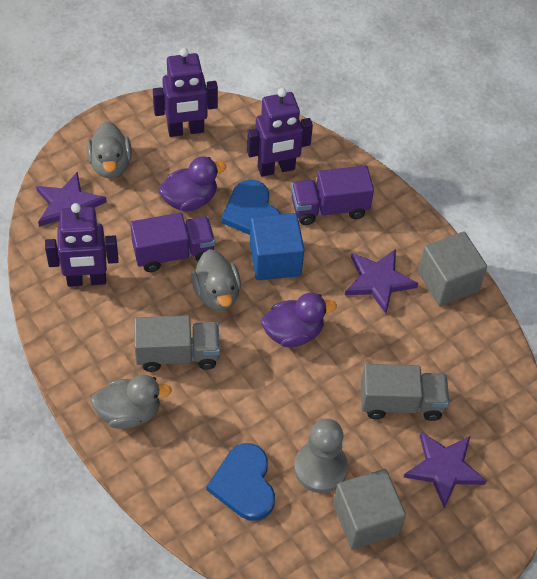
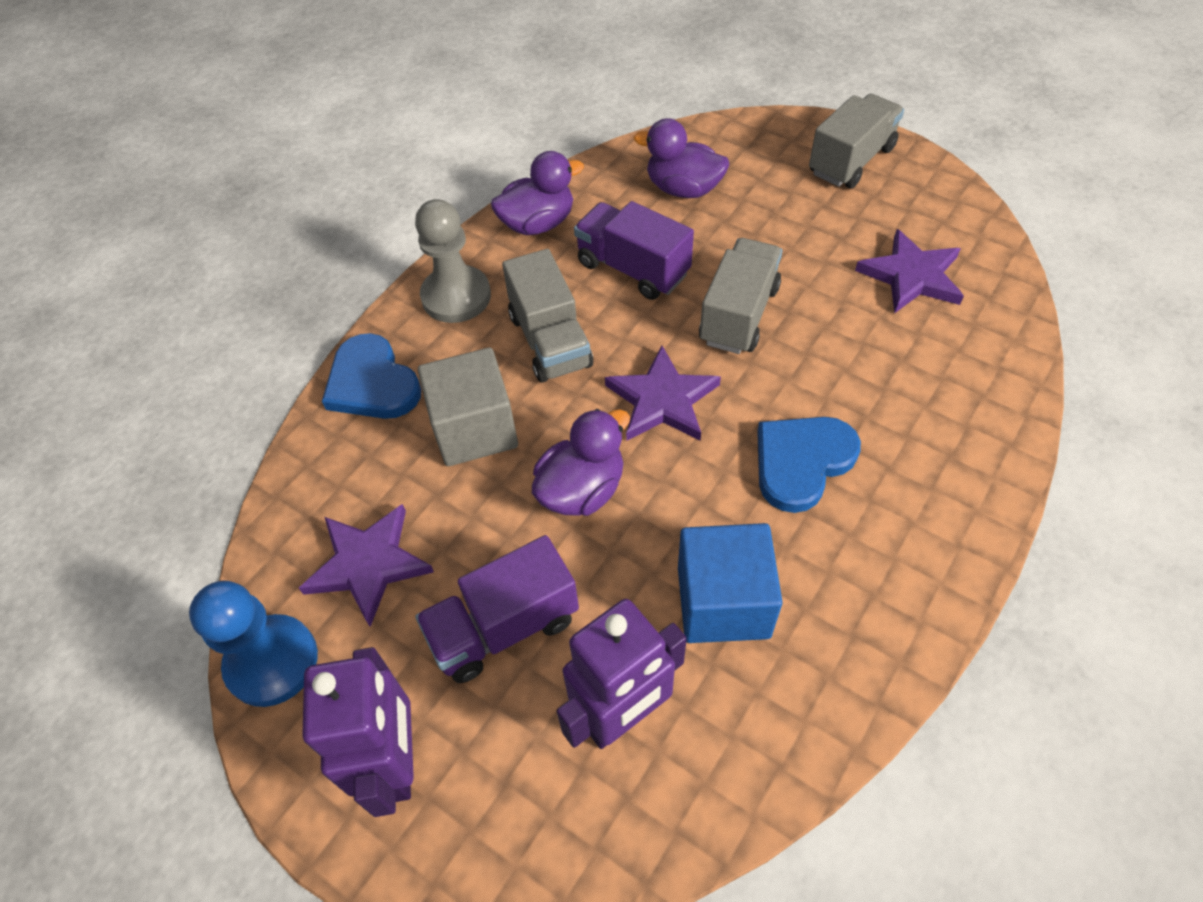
blue pawn: 0 -> 1
grey cube: 2 -> 1
grey duck: 3 -> 0
grey truck: 2 -> 3
purple duck: 2 -> 3
purple robot: 3 -> 2

